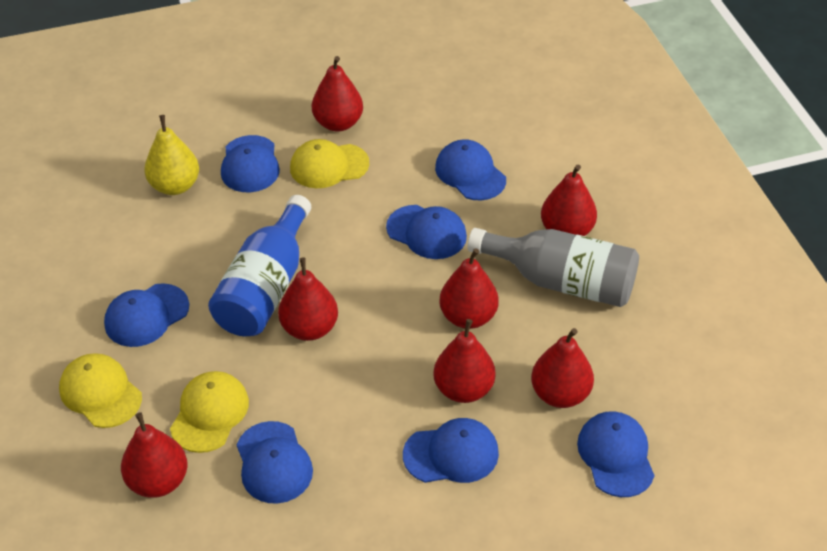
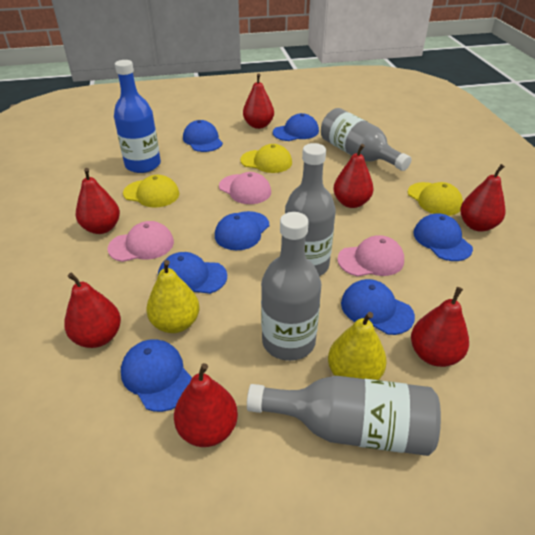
grey bottle: 1 -> 4
pink cap: 0 -> 3
yellow pear: 1 -> 2

